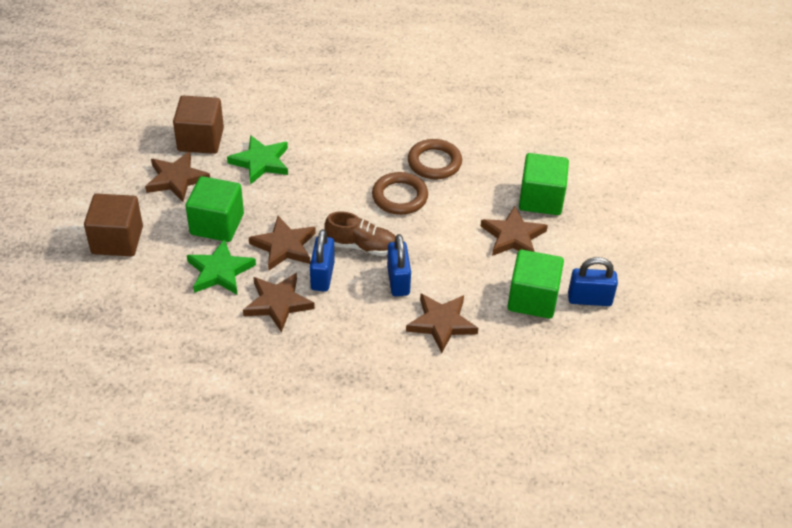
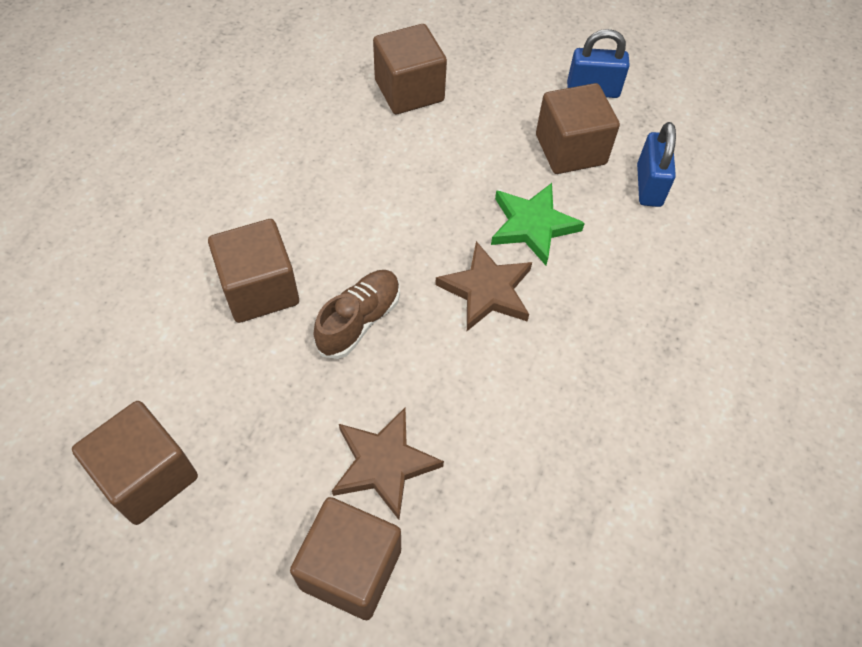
blue padlock: 3 -> 2
brown cube: 2 -> 5
brown ring: 2 -> 0
brown star: 5 -> 2
green cube: 3 -> 0
green star: 2 -> 1

